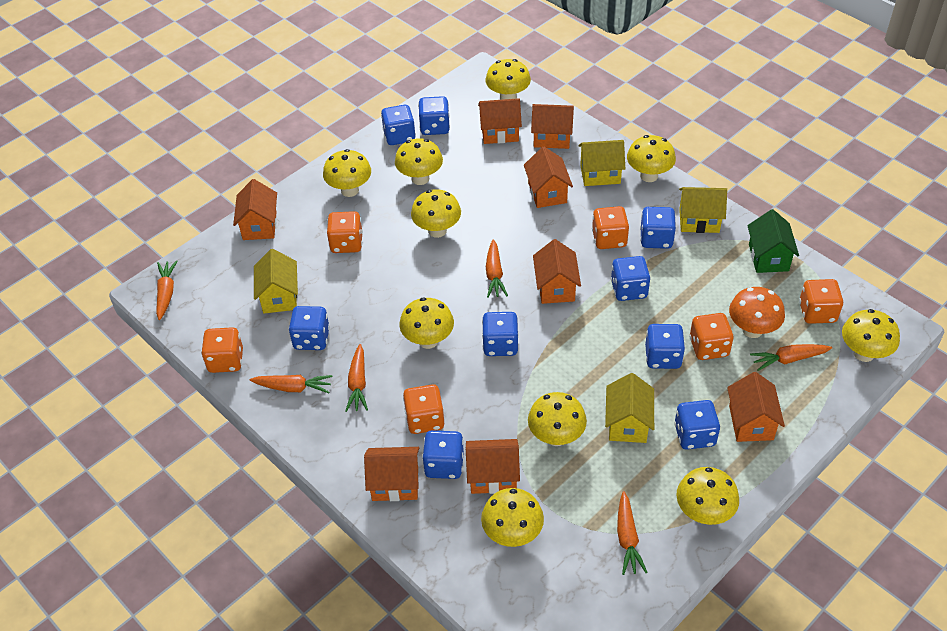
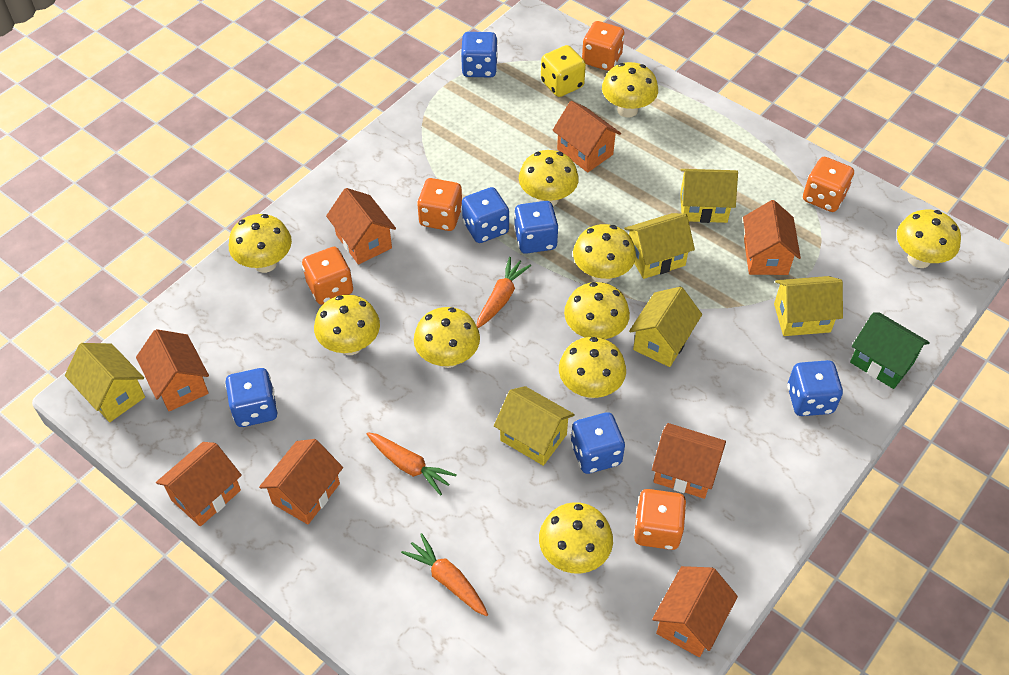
blue dice: 9 -> 6
orange carrot: 6 -> 3
orange dice: 6 -> 5
orange mushroom: 1 -> 0
yellow dice: 0 -> 1
yellow house: 4 -> 6

